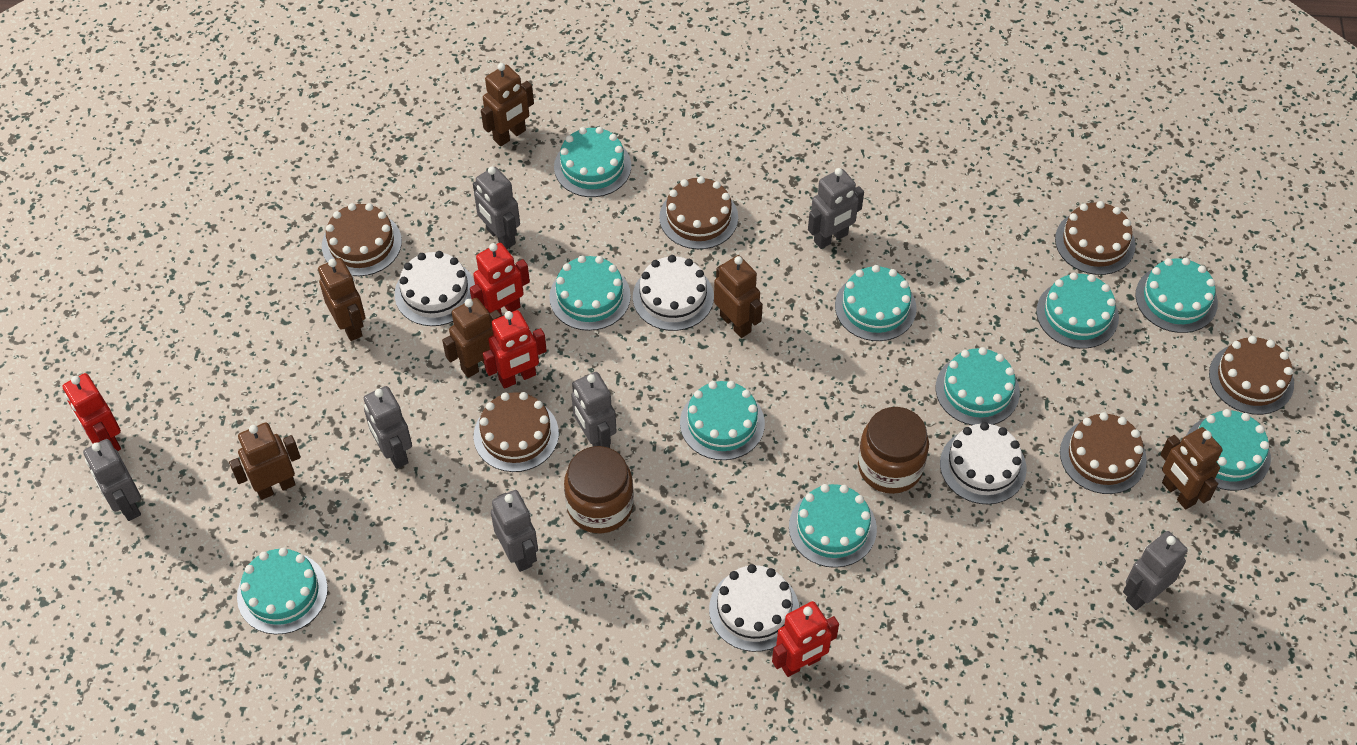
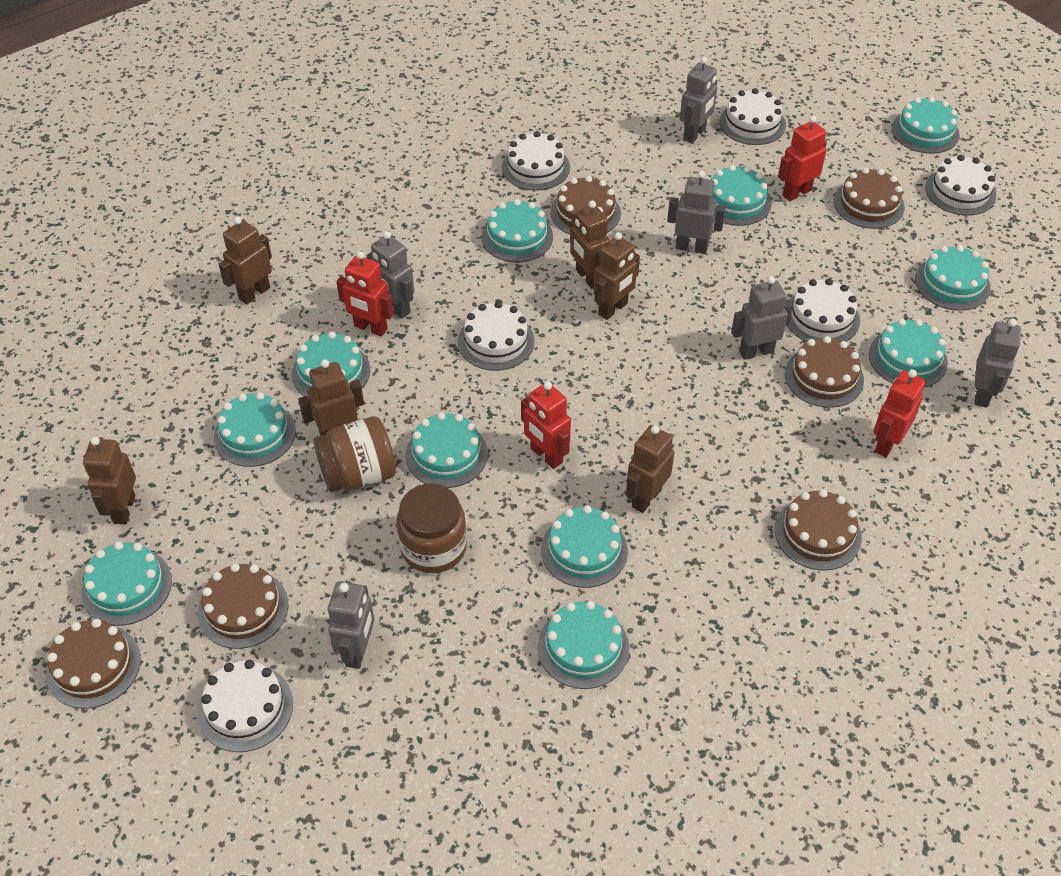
grey robot: 7 -> 6
turquoise cake: 10 -> 11
white cake: 4 -> 6

